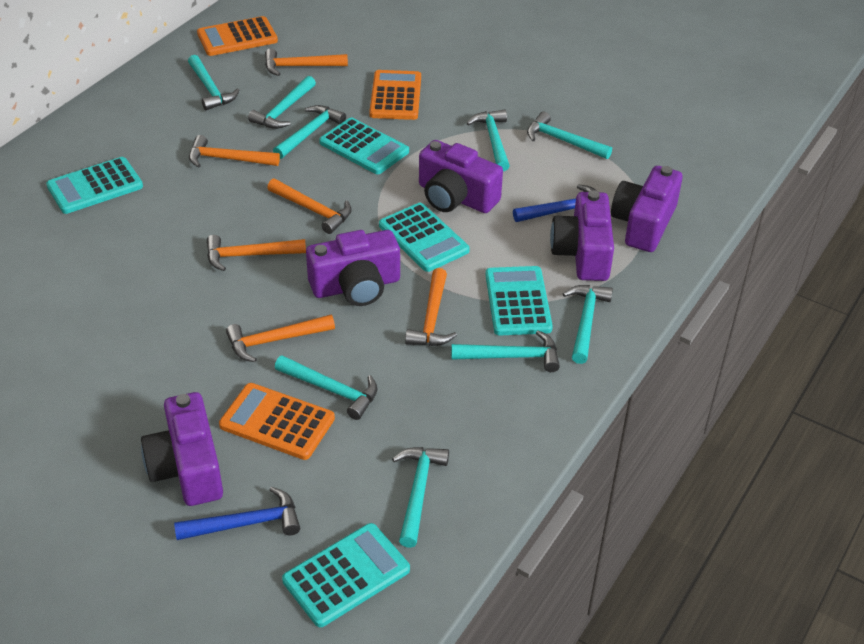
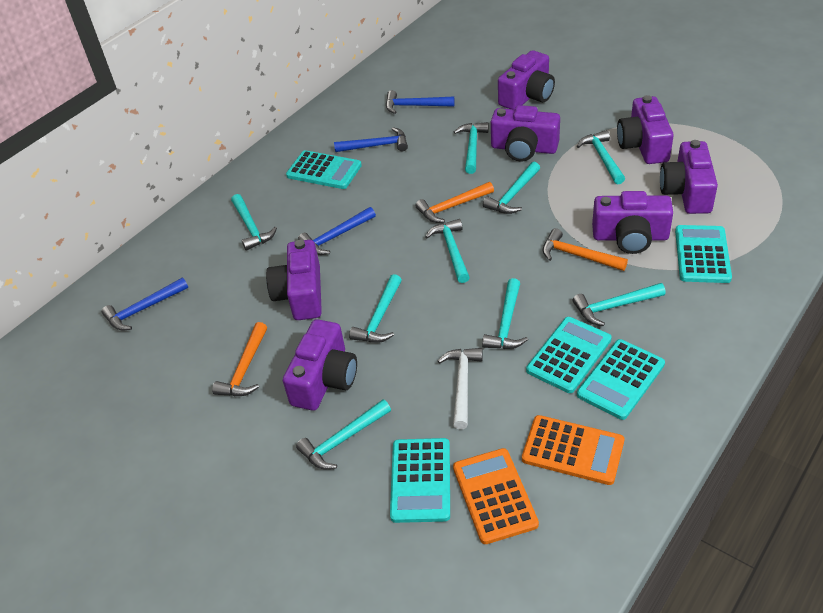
blue hammer: 2 -> 4
orange calculator: 3 -> 2
orange hammer: 6 -> 3
purple camera: 5 -> 7
white hammer: 0 -> 1

